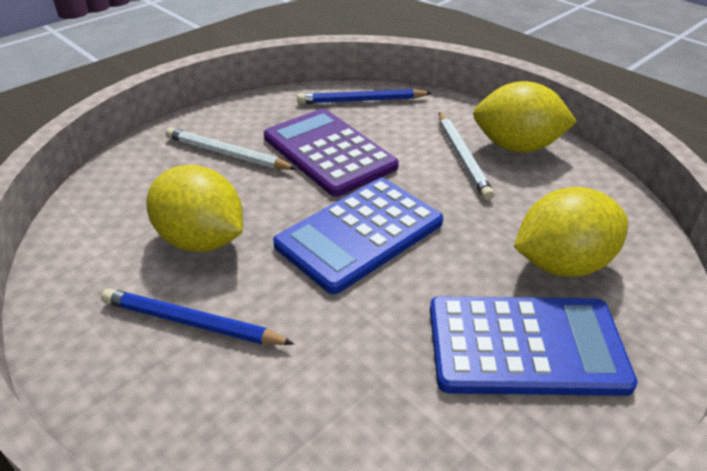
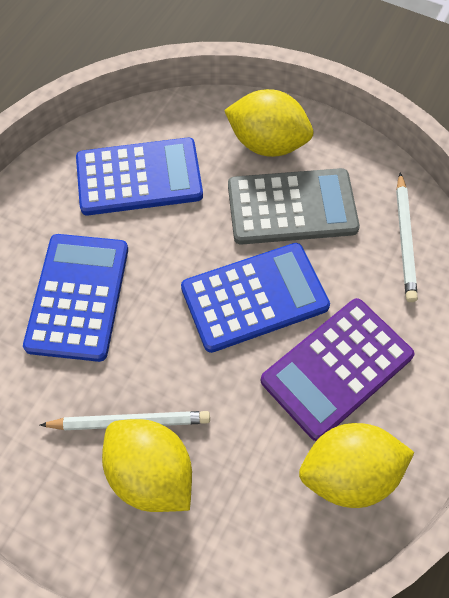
blue calculator: 2 -> 3
blue pencil: 2 -> 0
grey calculator: 0 -> 1

